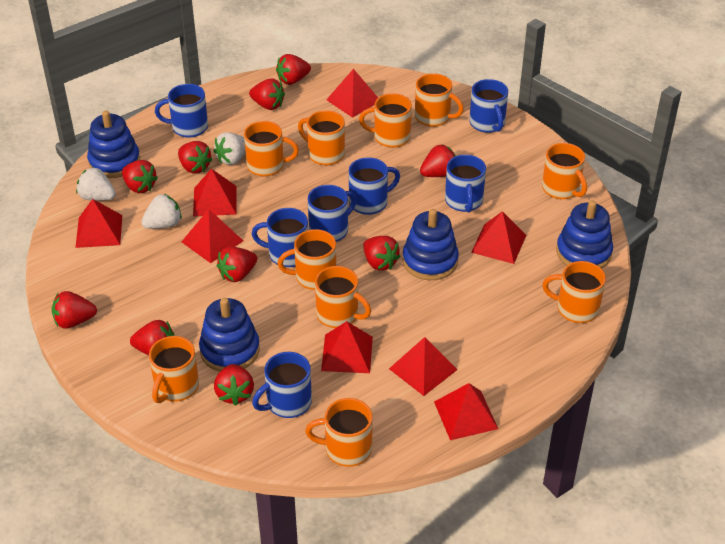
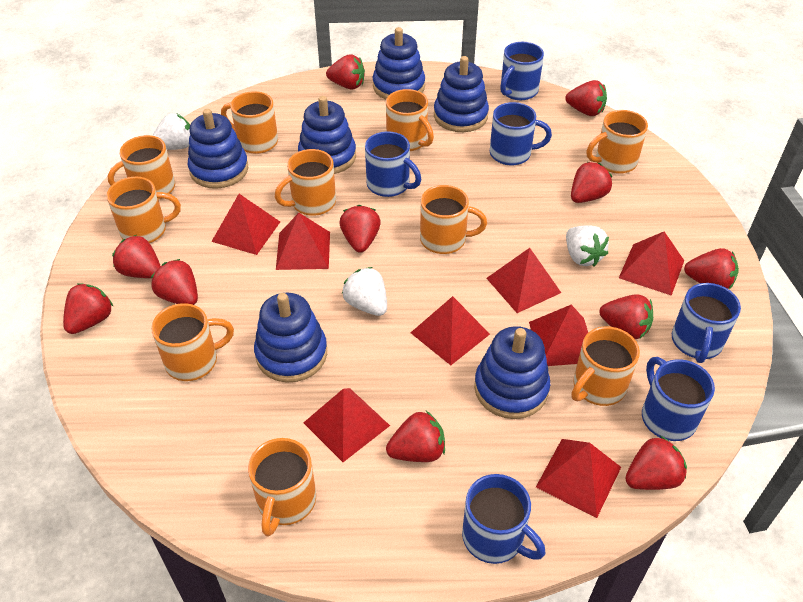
blue mug: 7 -> 6
blue stacking toy: 4 -> 6
red strawberry: 10 -> 11

